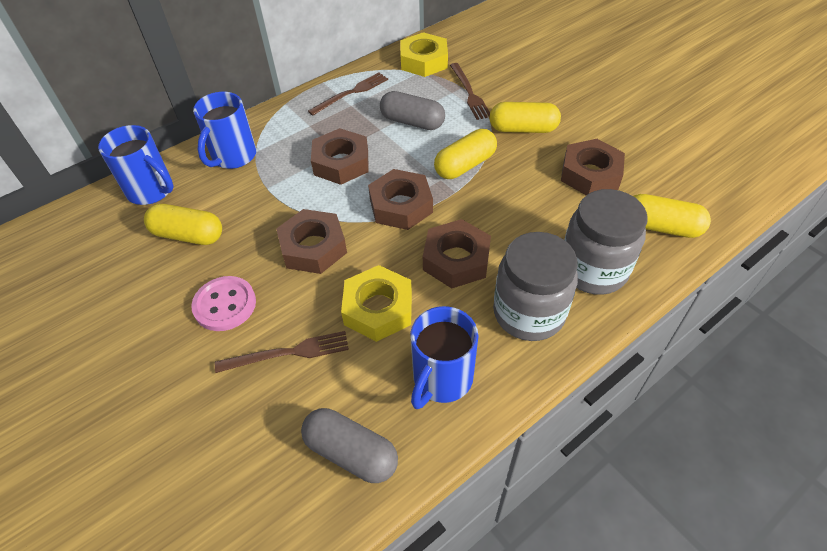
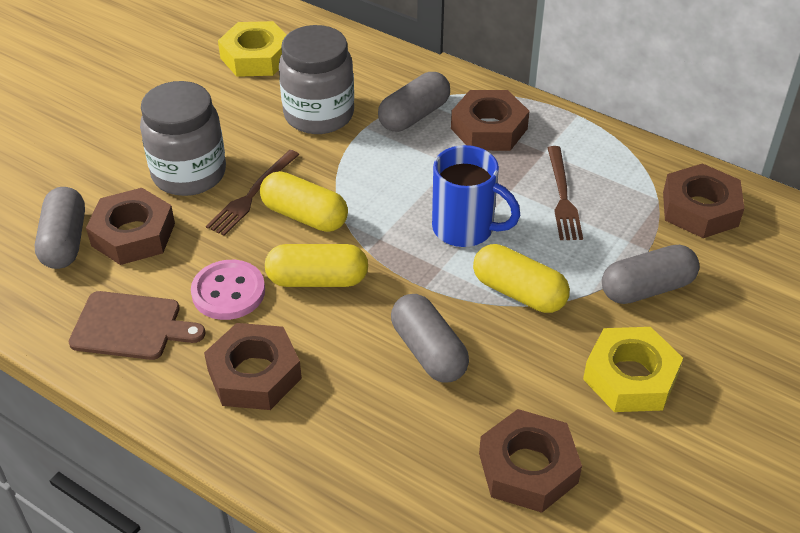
blue mug: 3 -> 1
brown cutting board: 0 -> 1
brown fork: 3 -> 2
grey capsule: 2 -> 4
yellow capsule: 4 -> 3

